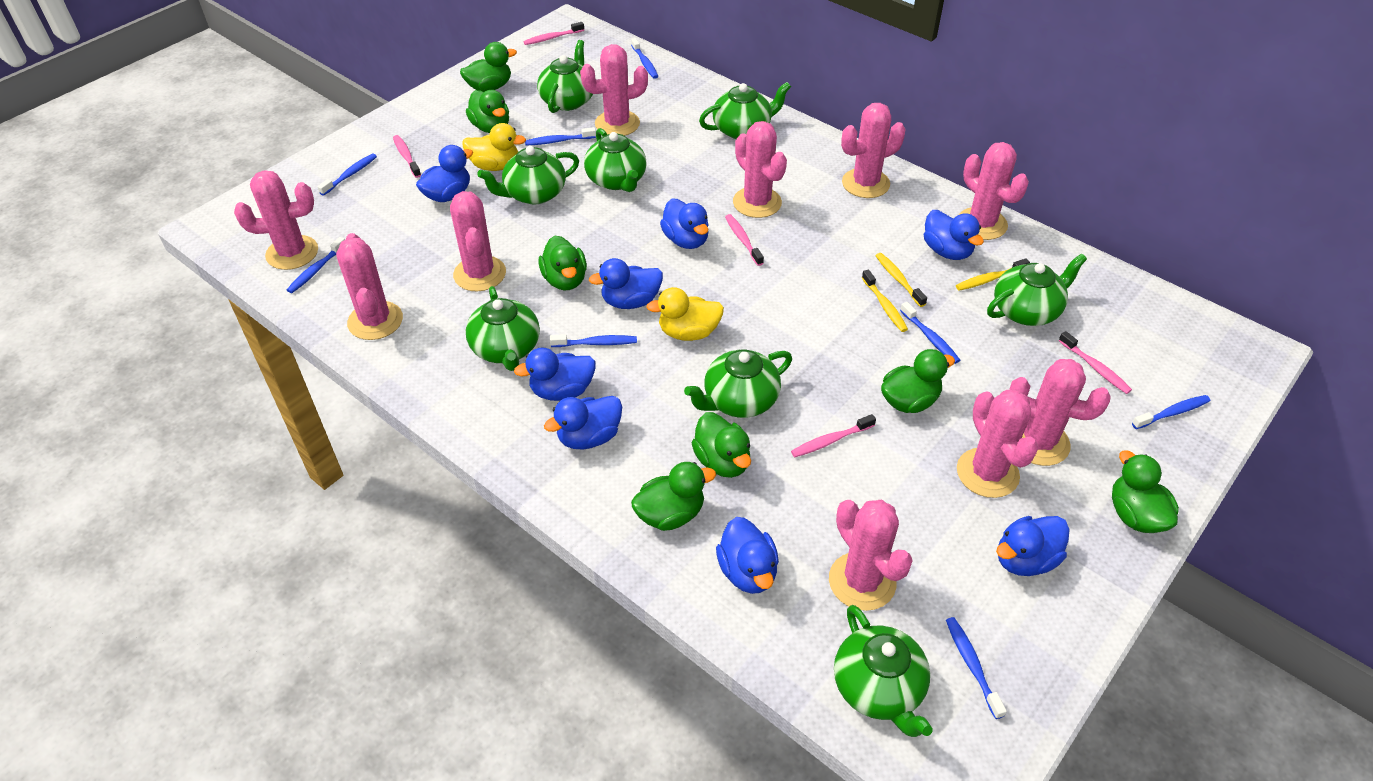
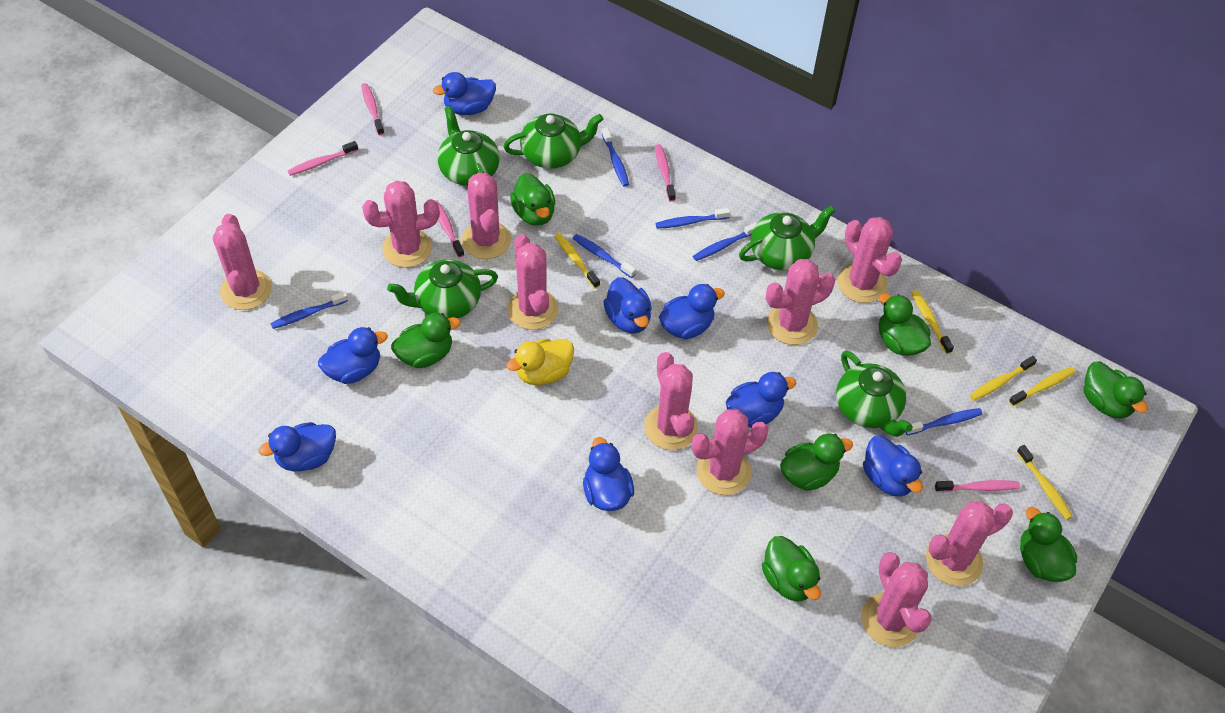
blue toothbrush: 8 -> 6
green teapot: 8 -> 5
yellow duck: 2 -> 1
yellow toothbrush: 3 -> 5

